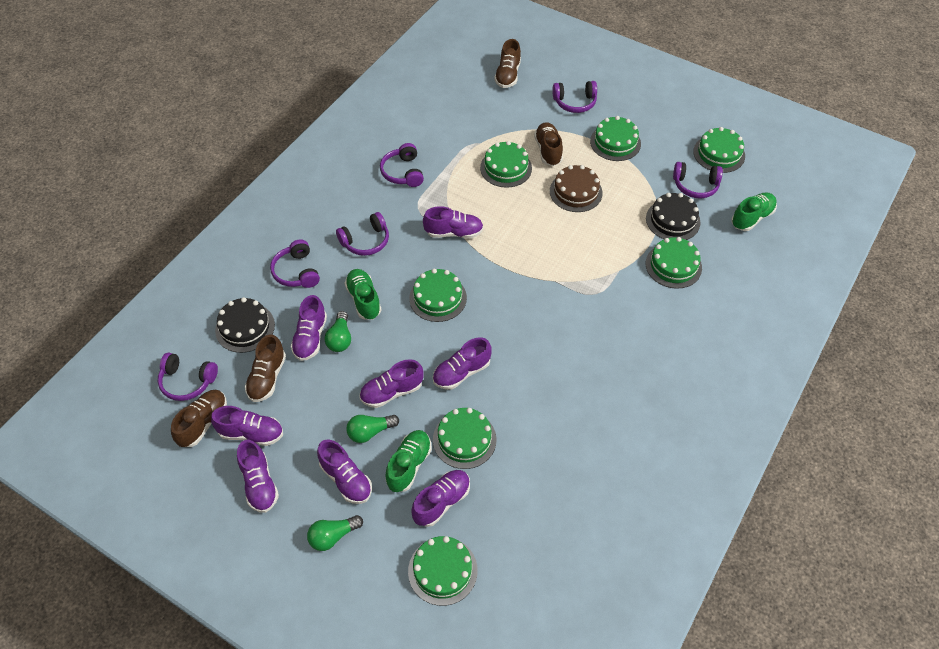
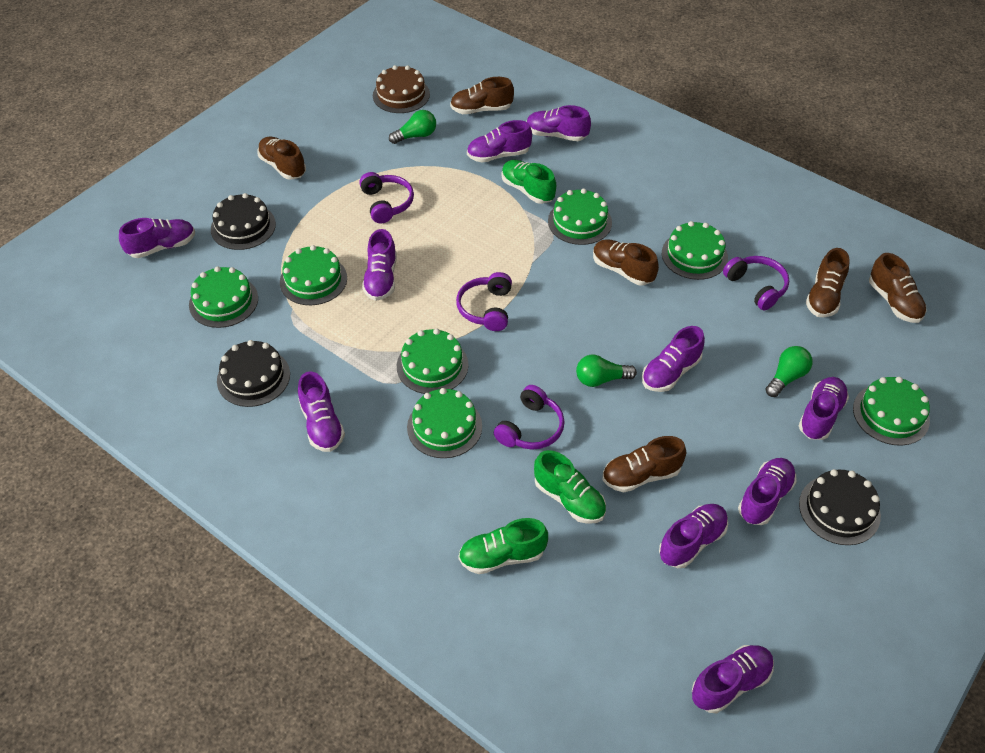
black cake: 2 -> 3
brown shoe: 4 -> 6
purple headphones: 6 -> 4
purple shoe: 8 -> 10

